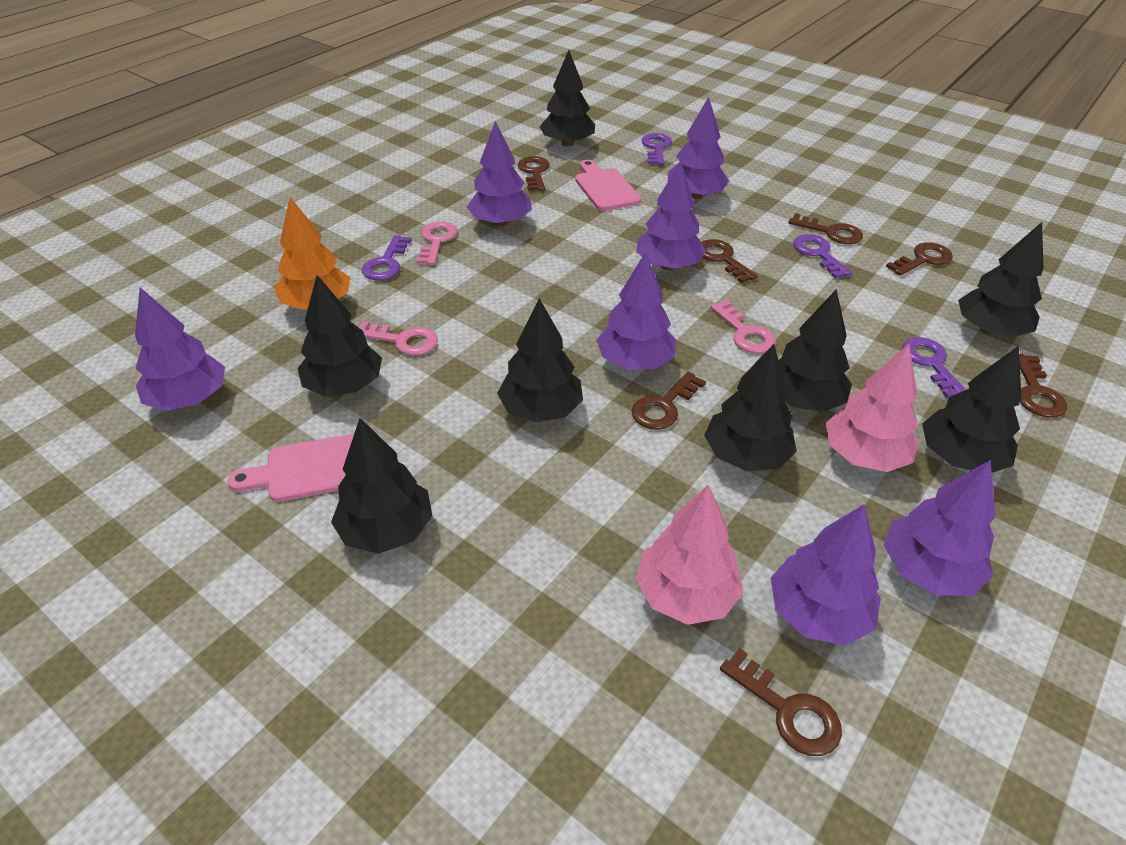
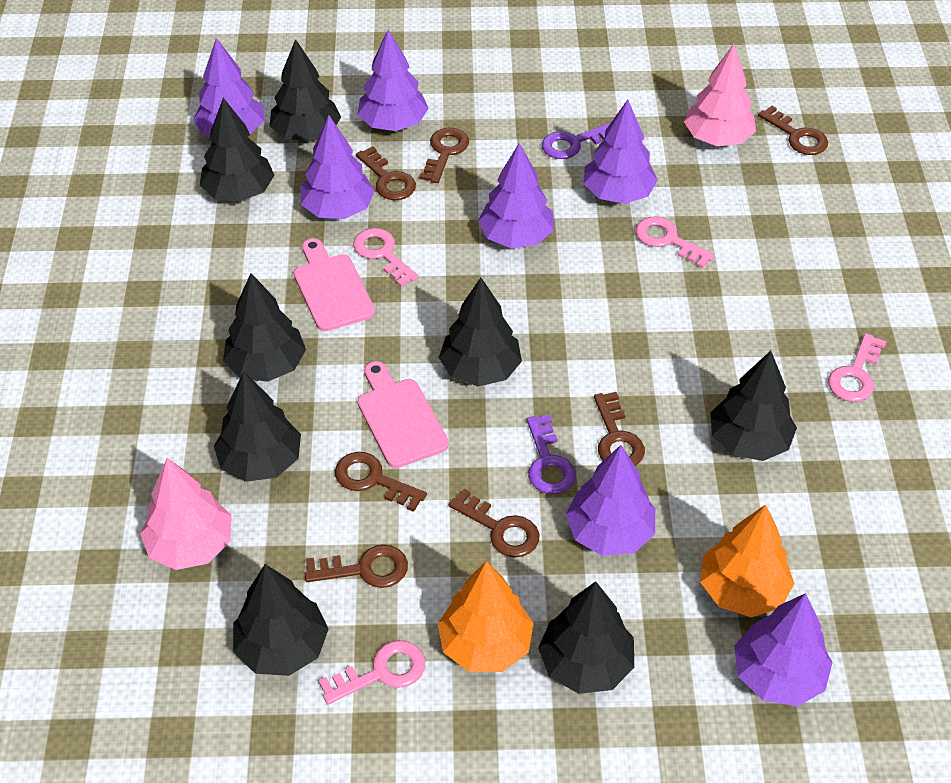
orange tree: 1 -> 2
pink key: 3 -> 4
purple key: 4 -> 2

